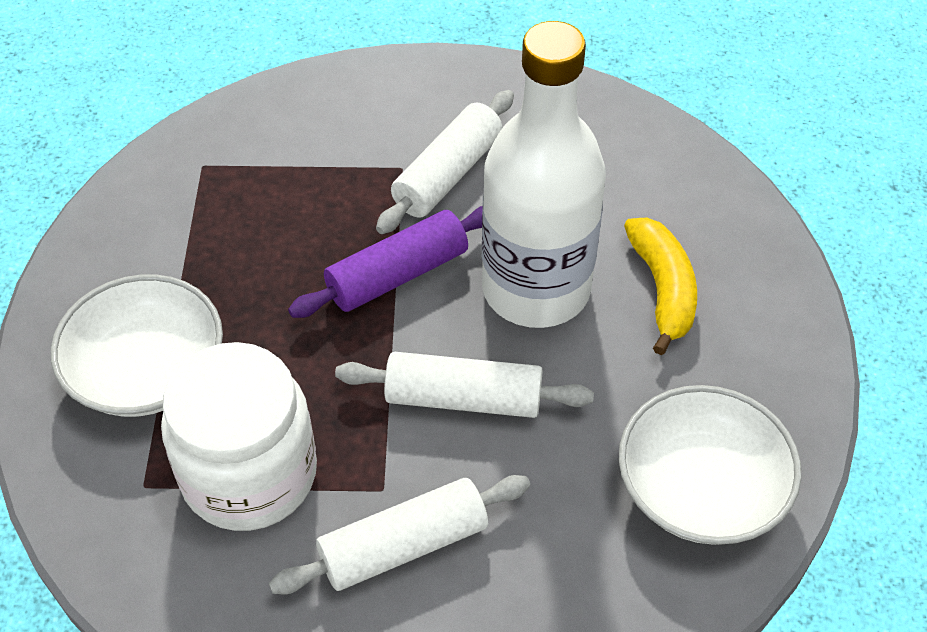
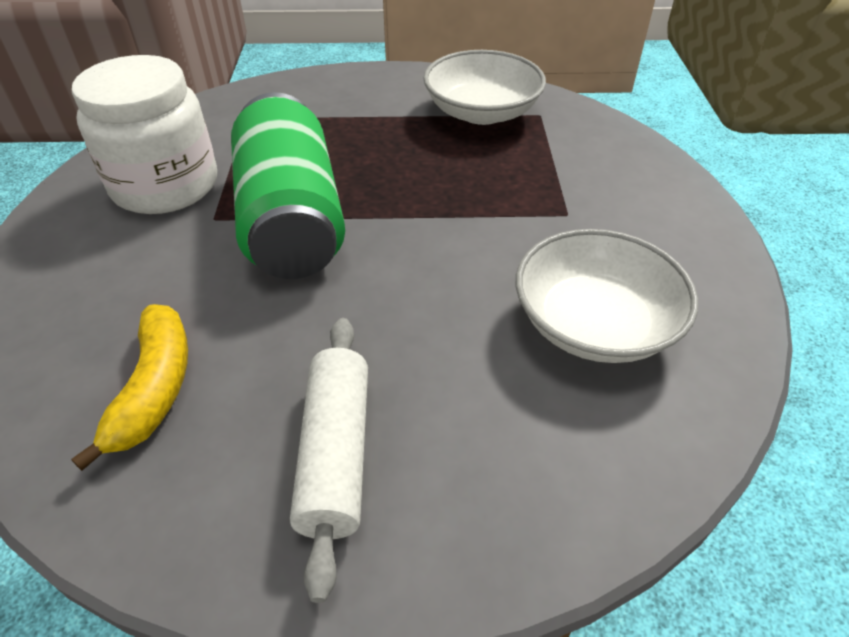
green can: 0 -> 1
purple rolling pin: 1 -> 0
white bottle: 1 -> 0
white rolling pin: 3 -> 1

